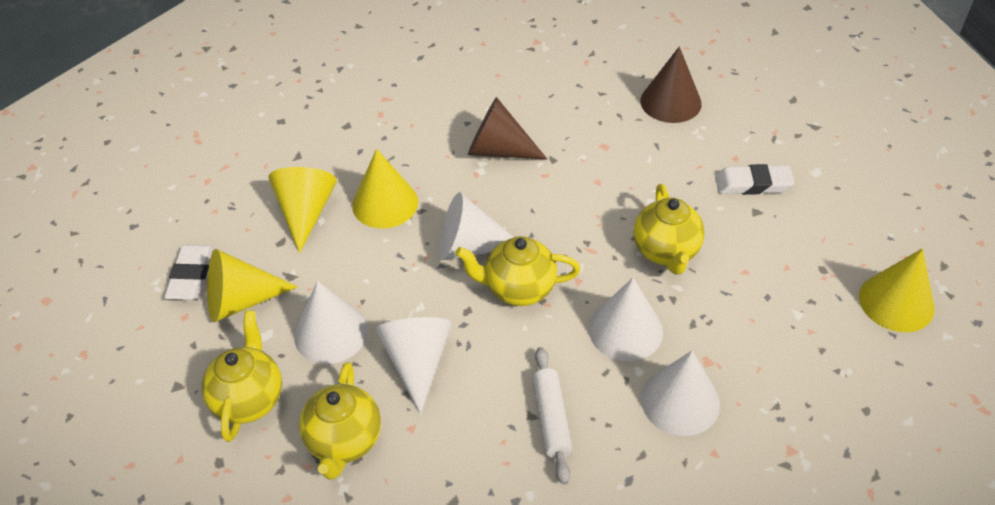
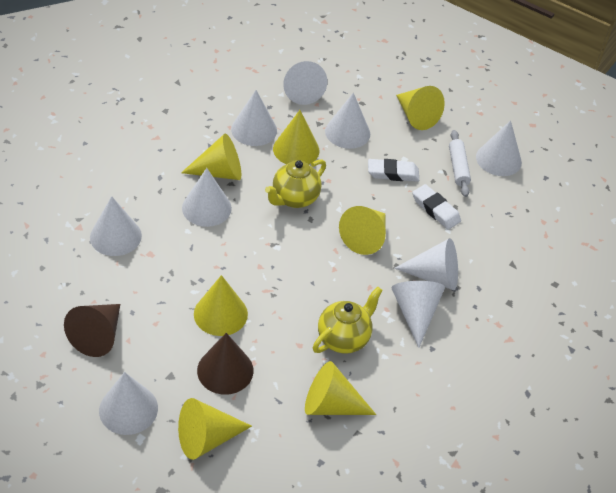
white cone: 5 -> 9
yellow cone: 4 -> 7
yellow teapot: 4 -> 2

